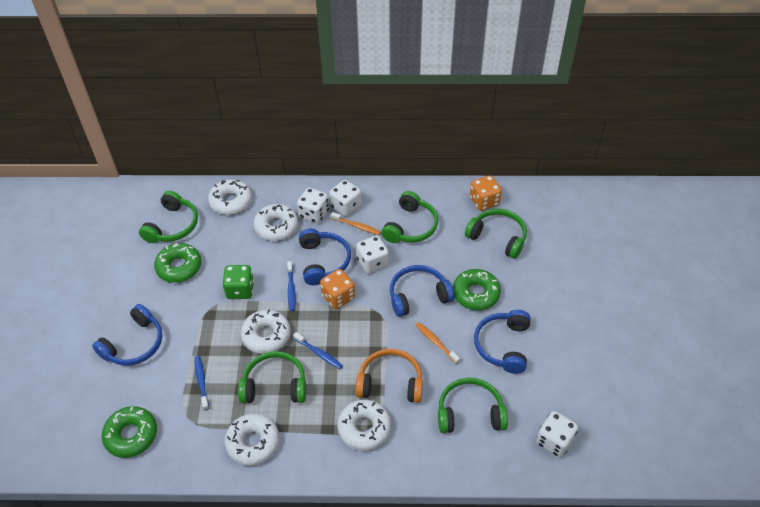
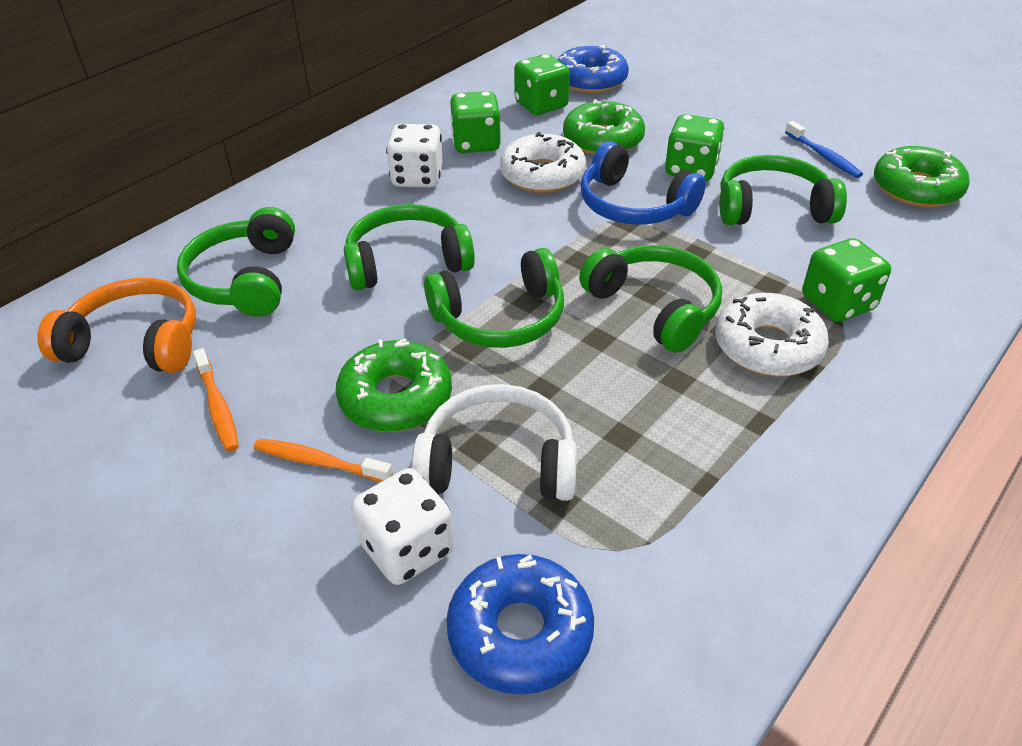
blue donut: 0 -> 2
blue headphones: 4 -> 1
blue toothbrush: 3 -> 1
green dice: 1 -> 4
orange dice: 2 -> 0
white dice: 4 -> 2
white donut: 5 -> 2
white headphones: 0 -> 1

